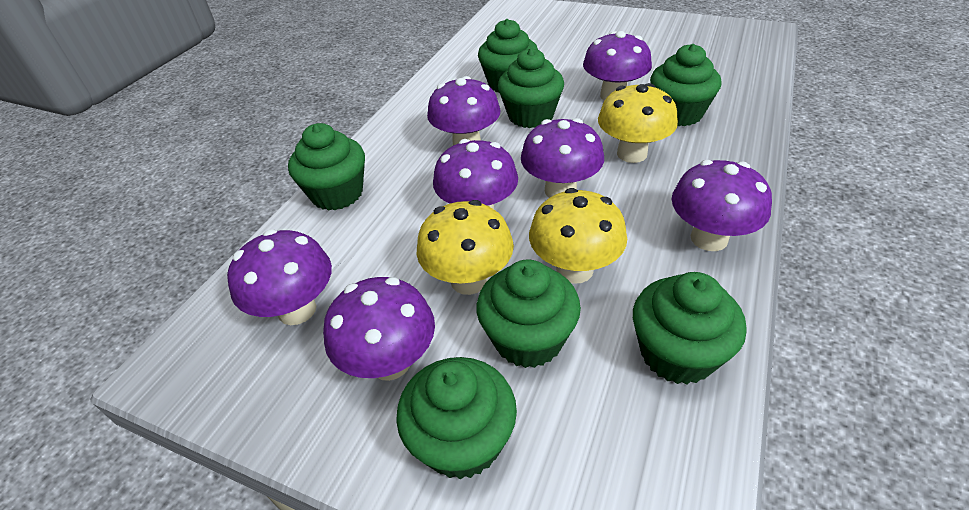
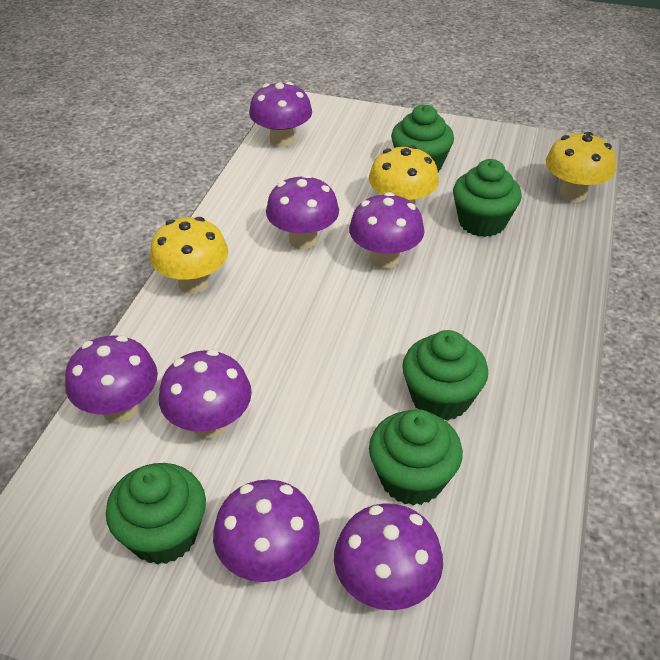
green cupcake: 7 -> 5

